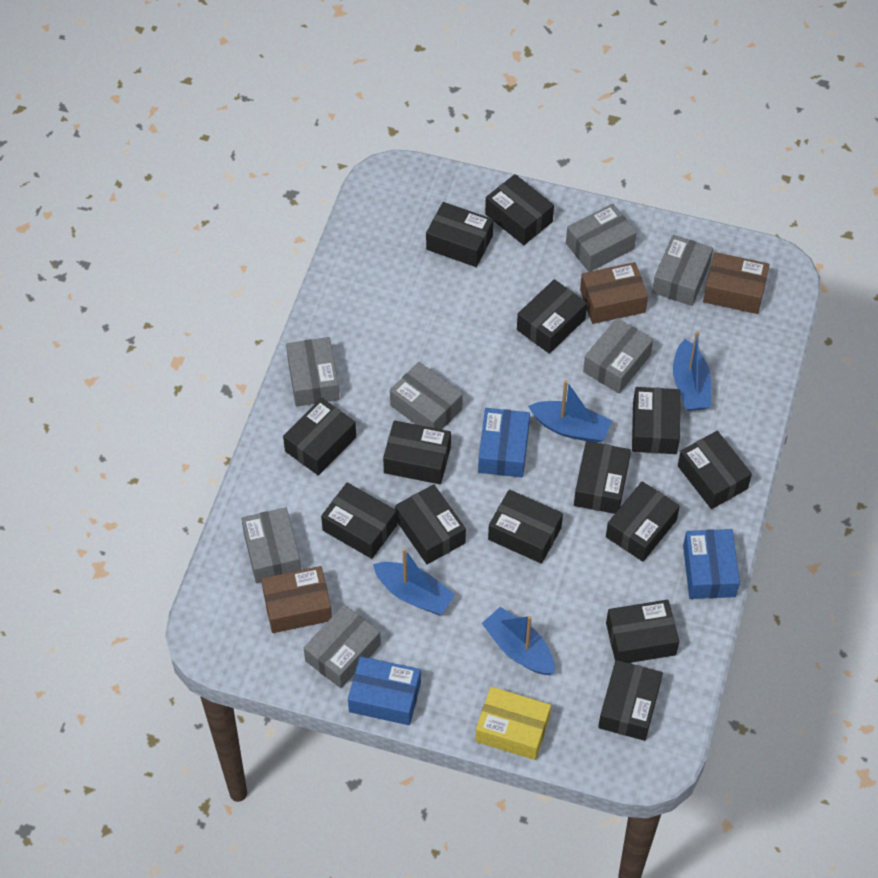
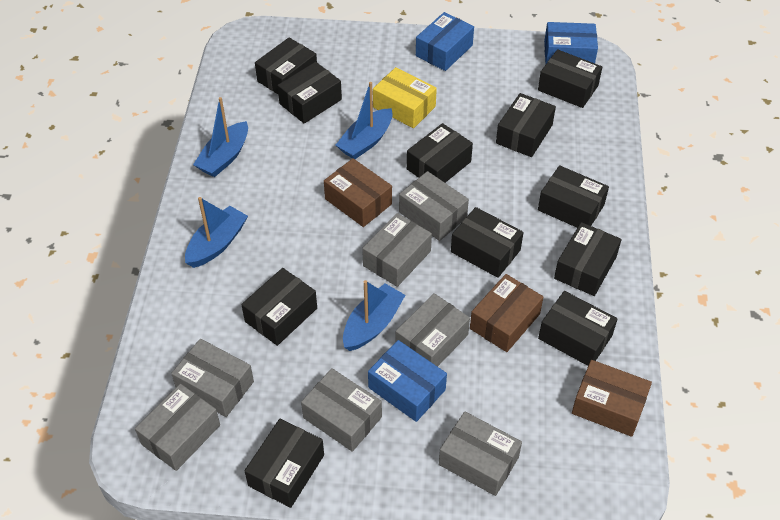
black box: 14 -> 11

